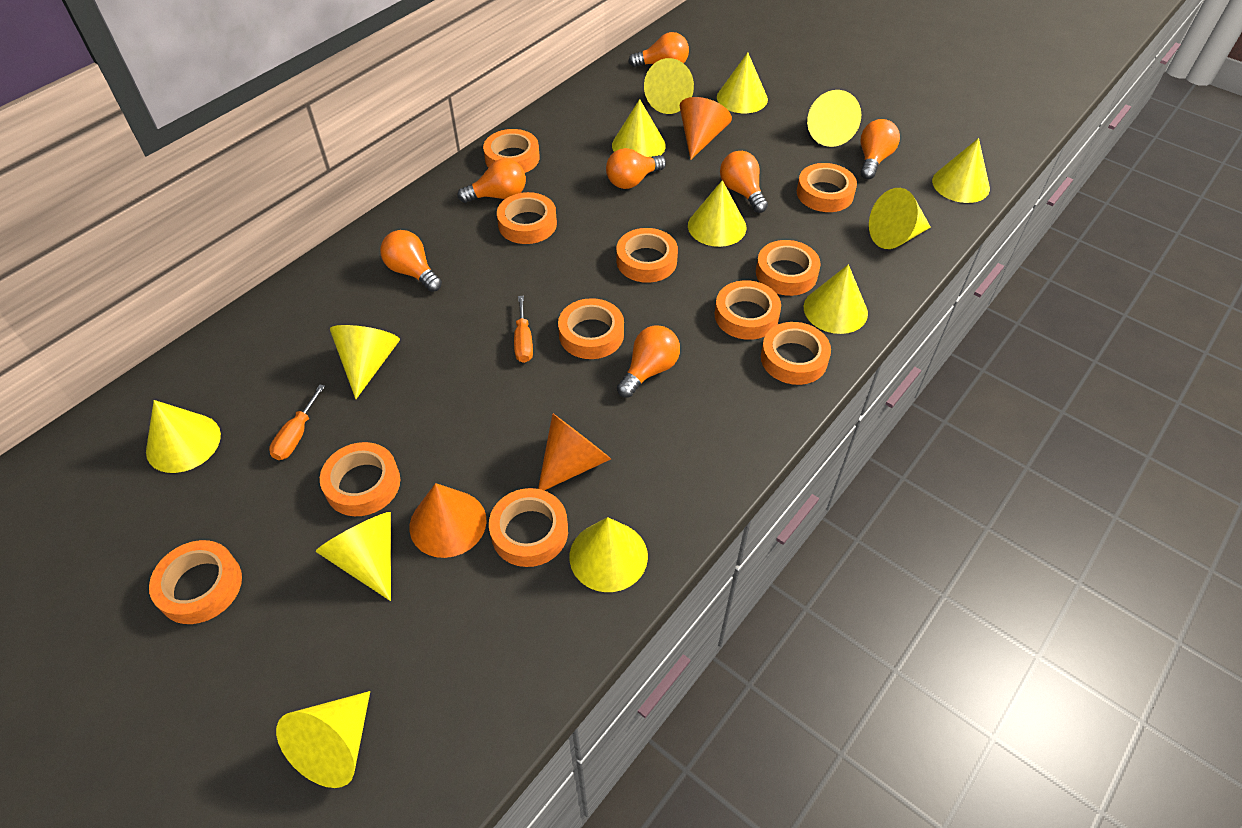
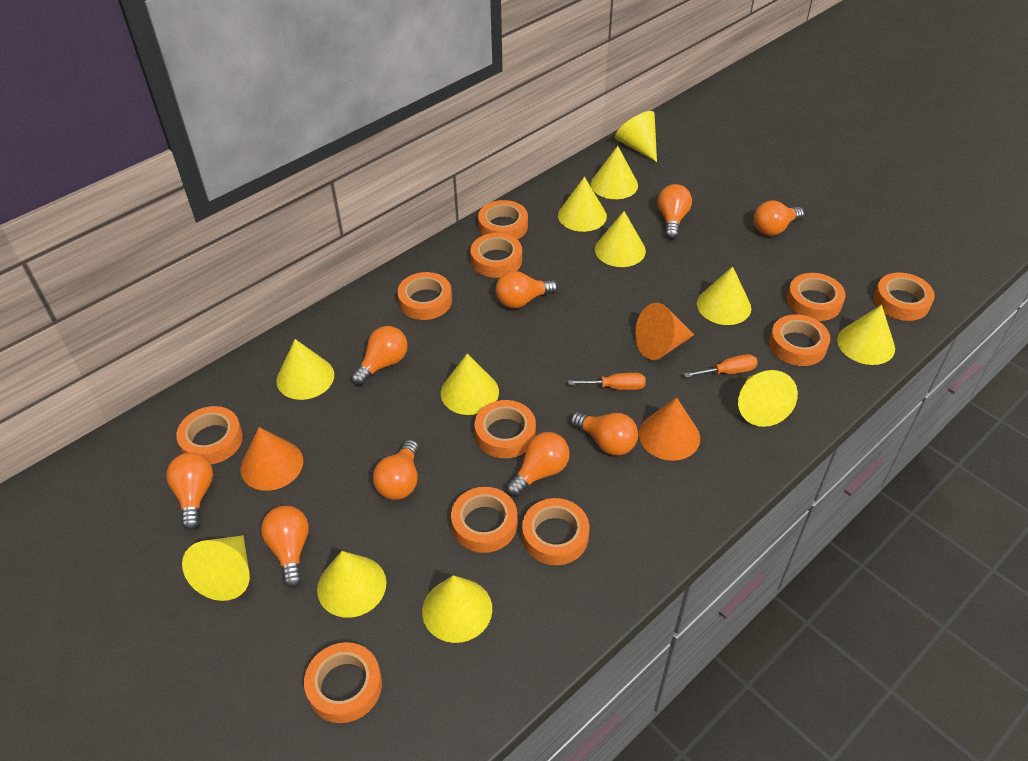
orange light bulb: 7 -> 9
yellow cone: 13 -> 12

